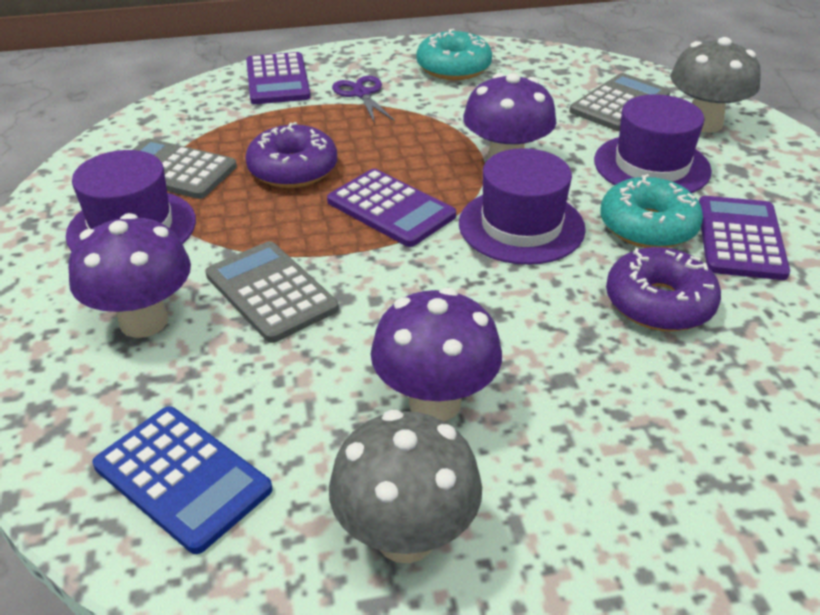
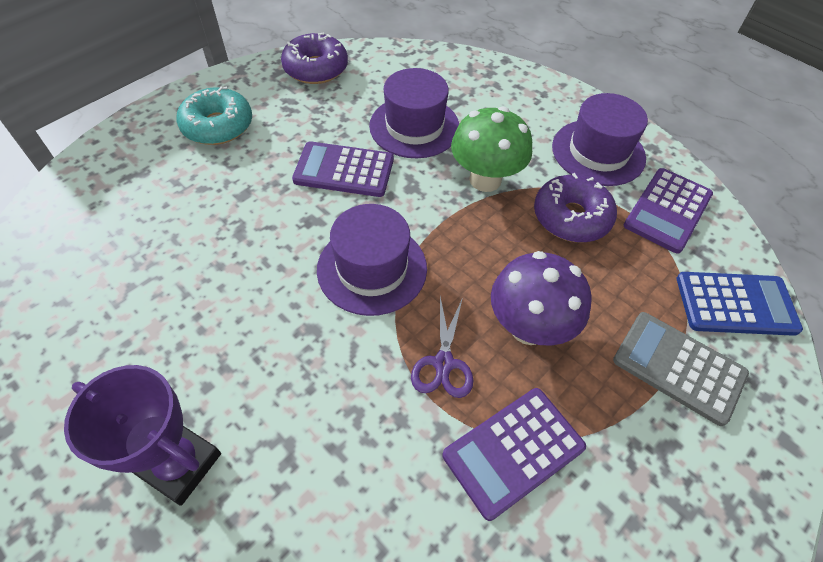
green mushroom: 0 -> 1
grey calculator: 3 -> 1
grey mushroom: 2 -> 0
purple mushroom: 3 -> 1
purple trophy: 0 -> 1
turquoise donut: 2 -> 1

